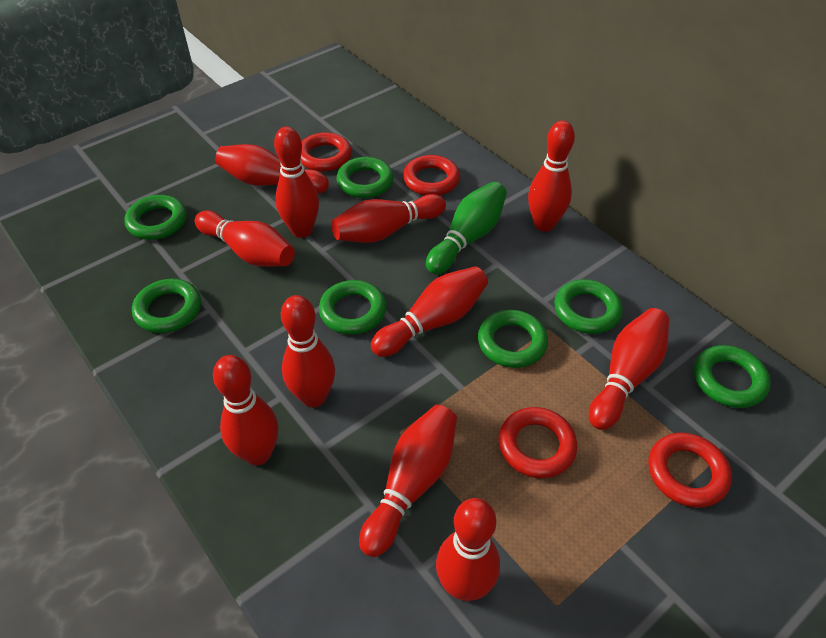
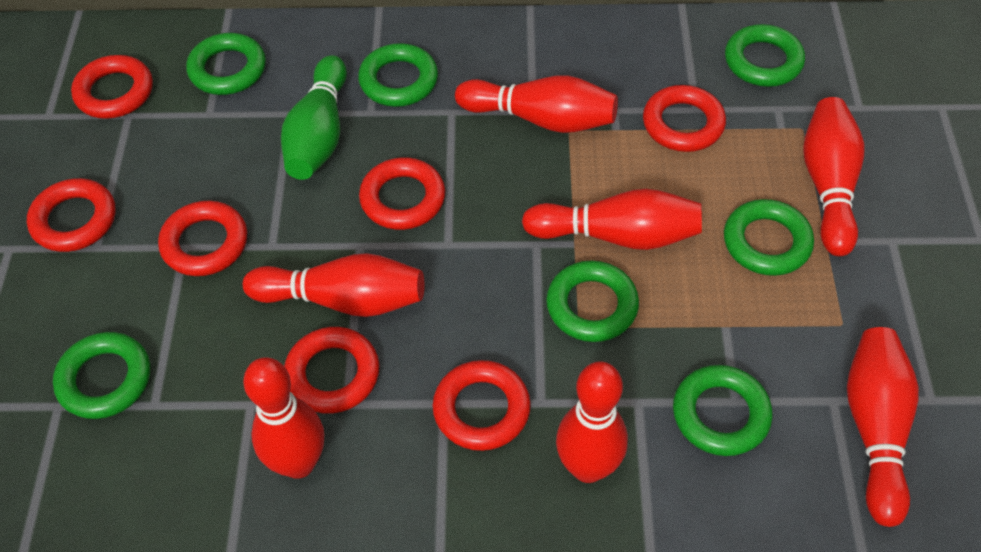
red bowling pin: 11 -> 7
red ring: 4 -> 7

